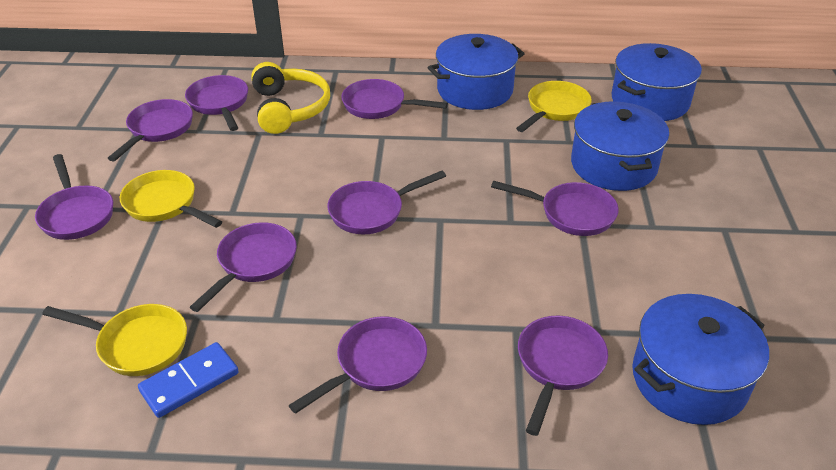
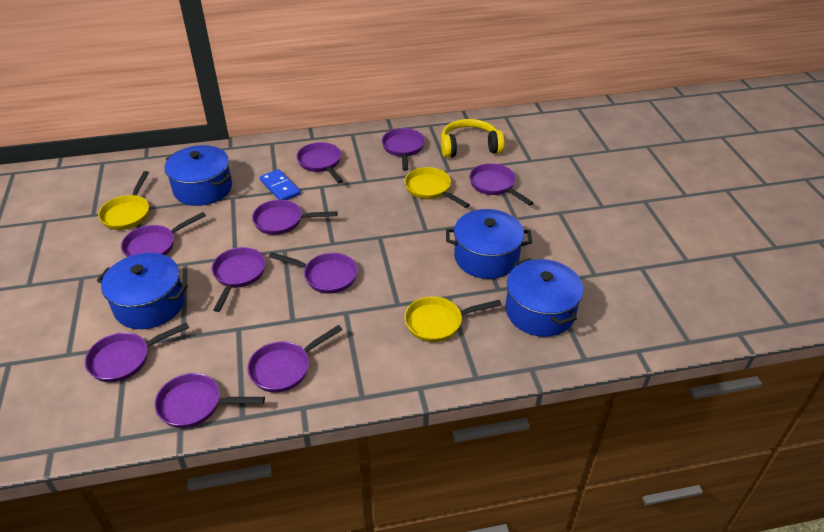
purple pan: 9 -> 10

